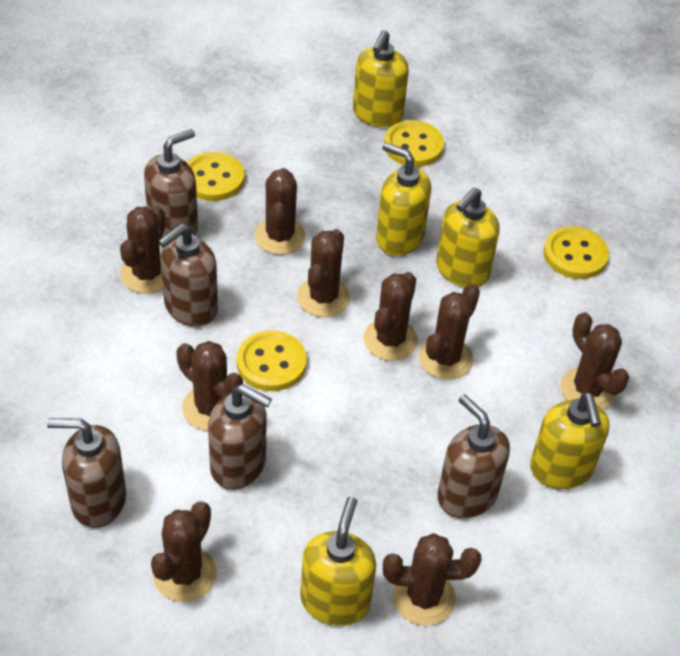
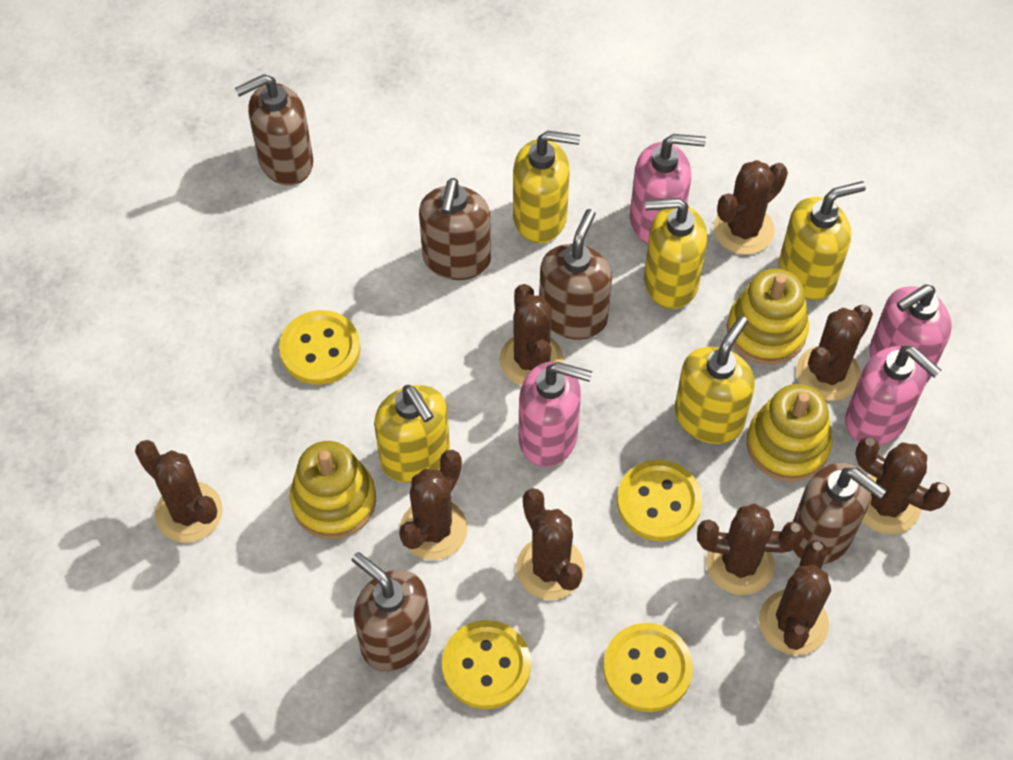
pink soap dispenser: 0 -> 4
yellow stacking toy: 0 -> 3

